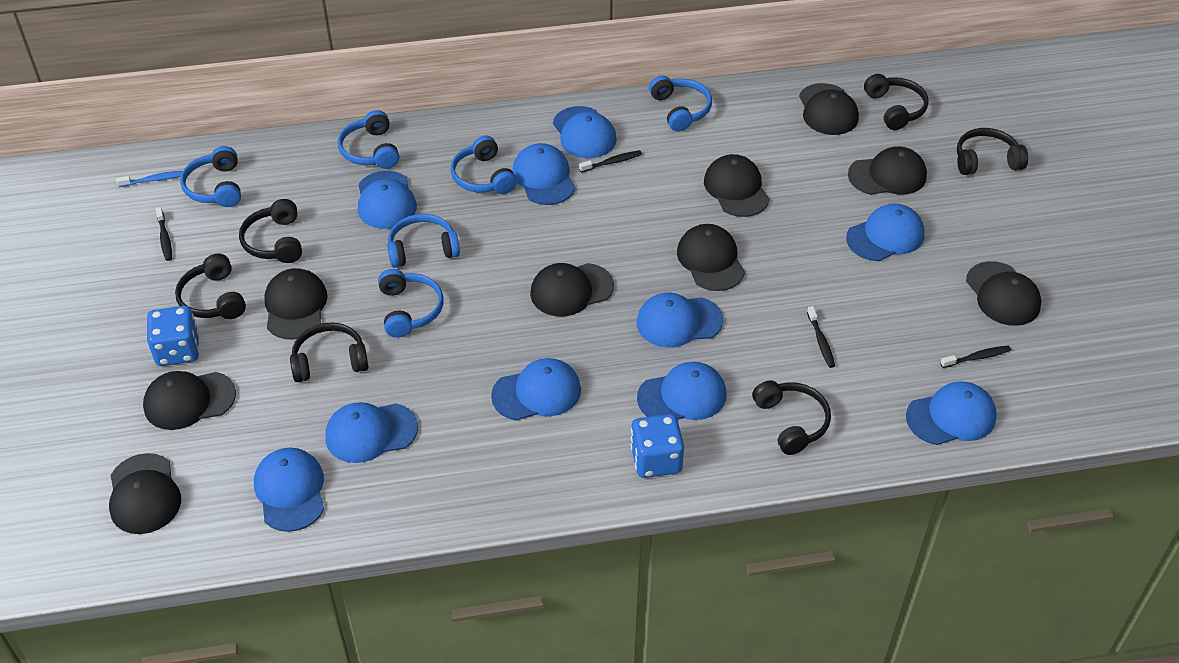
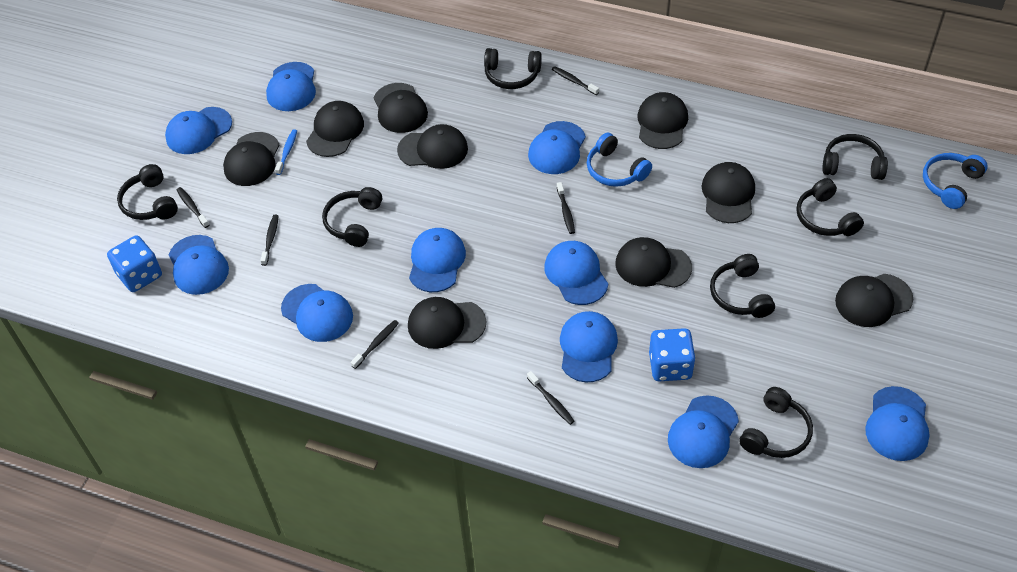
black headphones: 6 -> 7
black toothbrush: 4 -> 6
blue headphones: 6 -> 2

